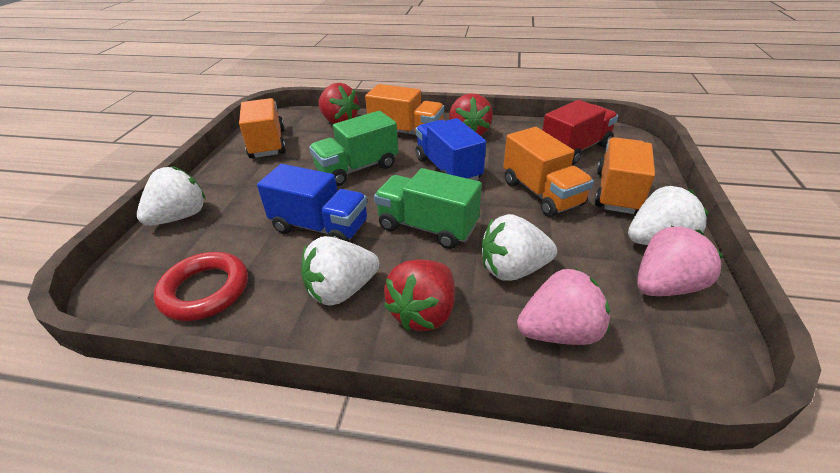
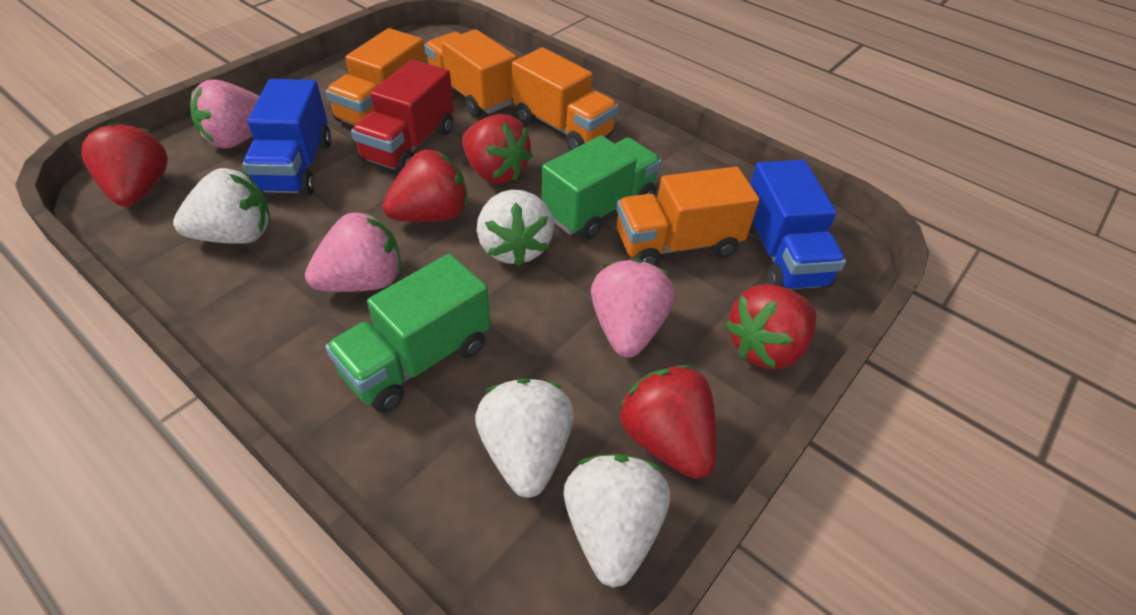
pink strawberry: 2 -> 3
red ring: 1 -> 0
red strawberry: 3 -> 5

